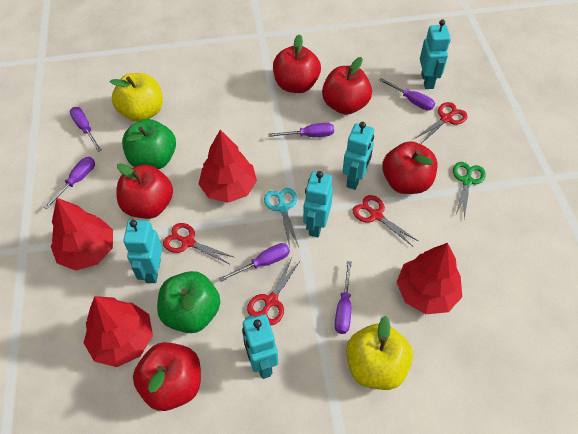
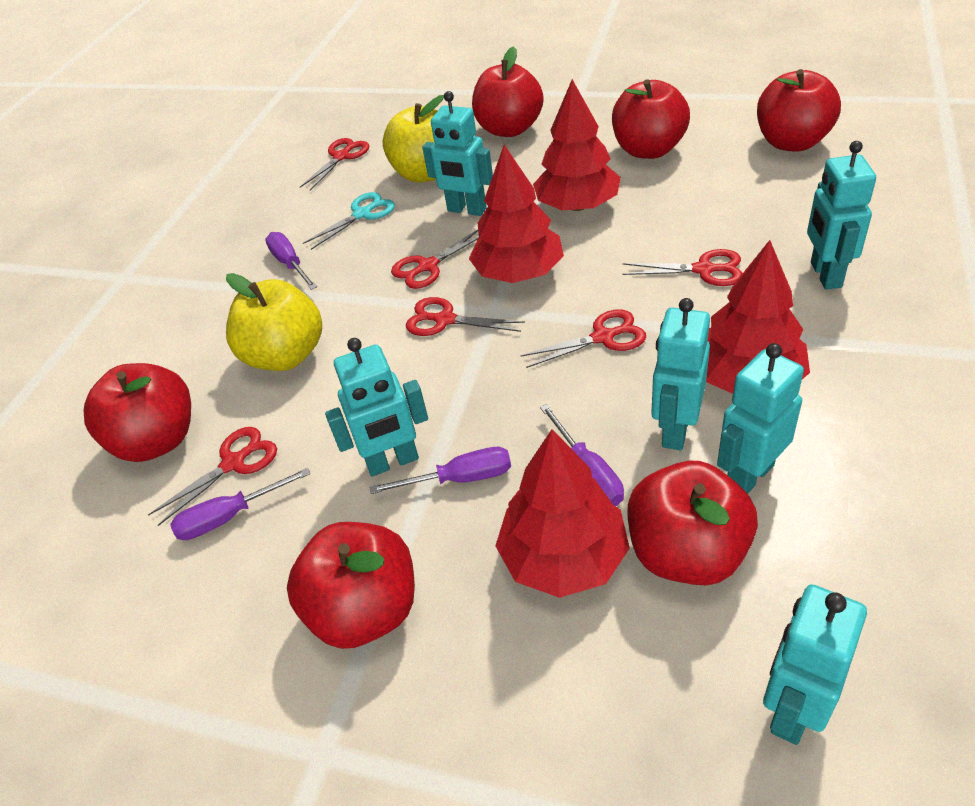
green apple: 2 -> 0
green scissors: 1 -> 0
purple screwdriver: 6 -> 4
red apple: 5 -> 6
red scissors: 4 -> 6
turquoise robot: 5 -> 6

